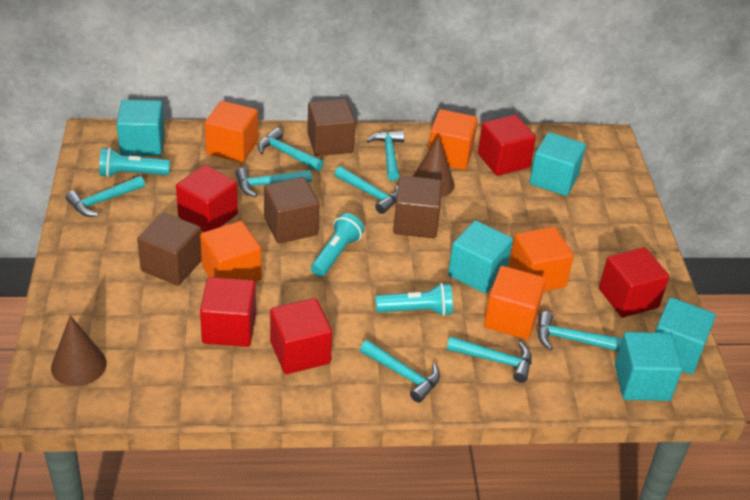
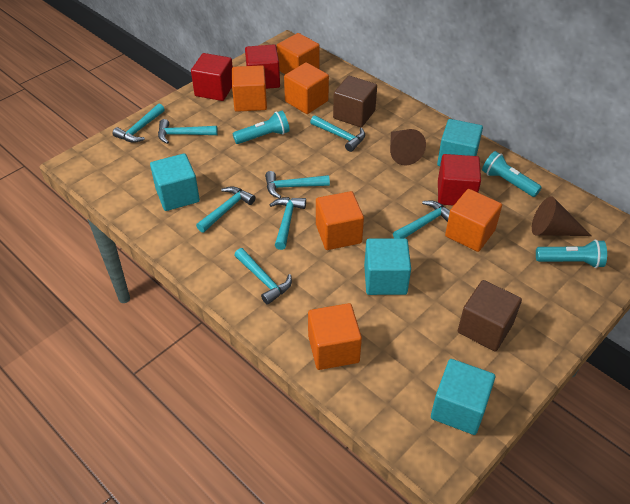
brown cube: 4 -> 2
orange cube: 5 -> 6
red cube: 5 -> 3
turquoise cube: 5 -> 4

